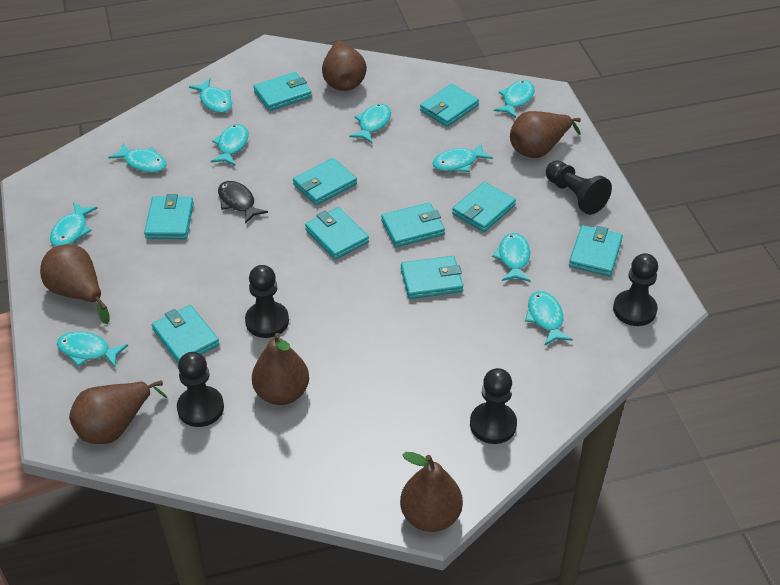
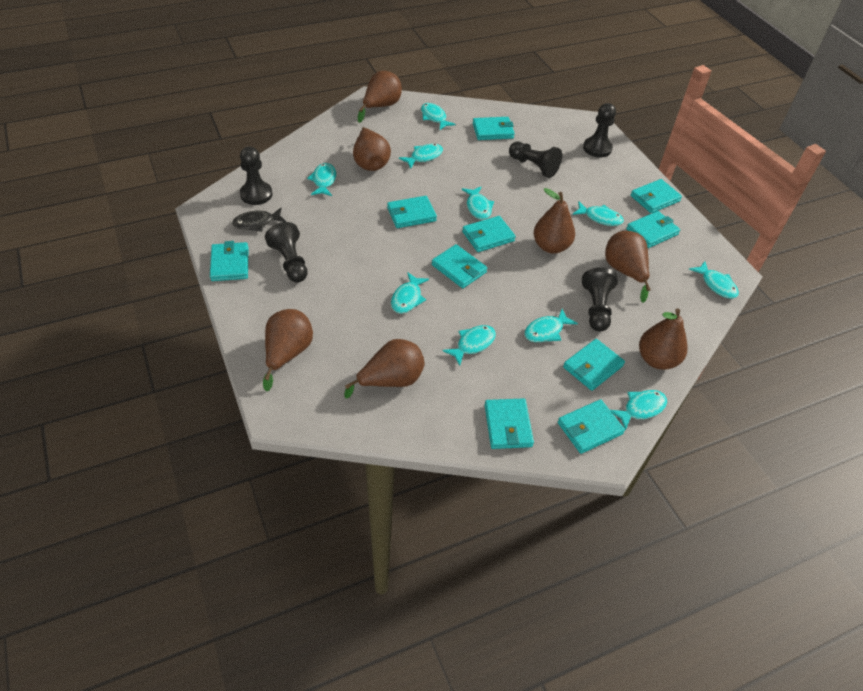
brown pear: 6 -> 7

